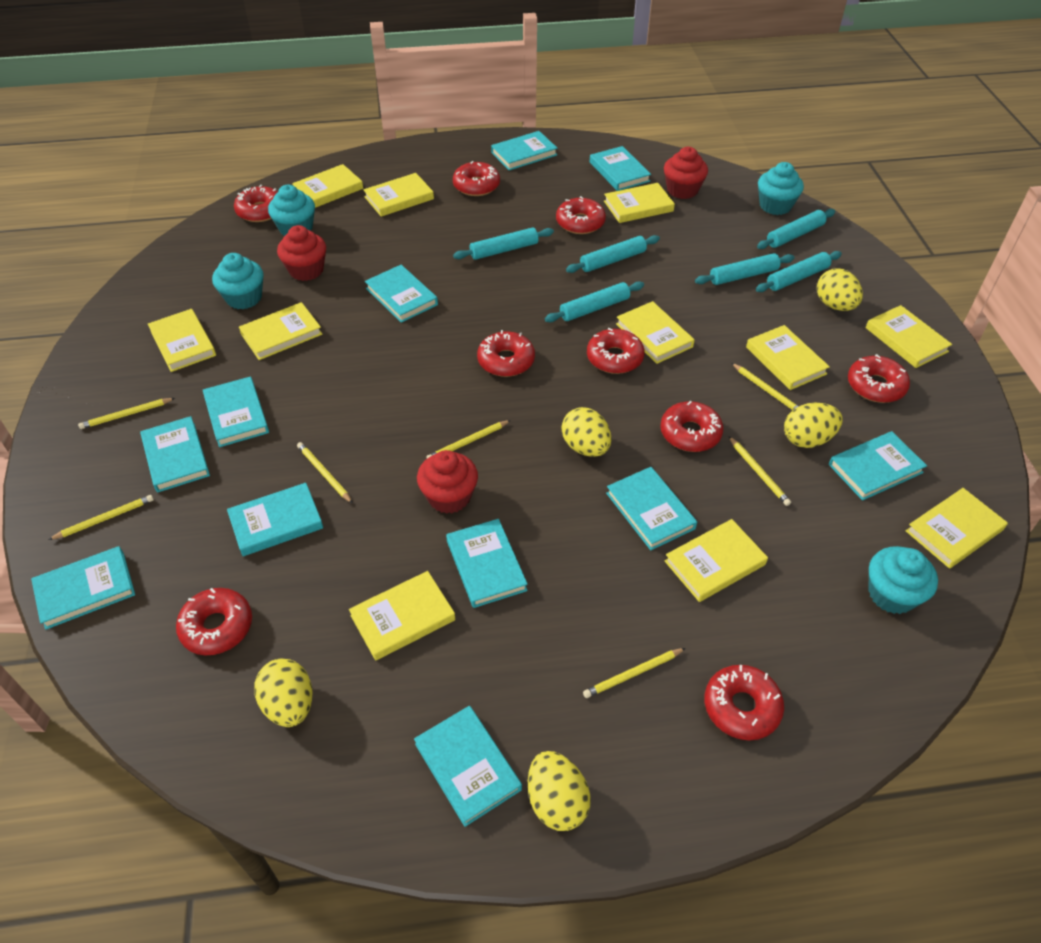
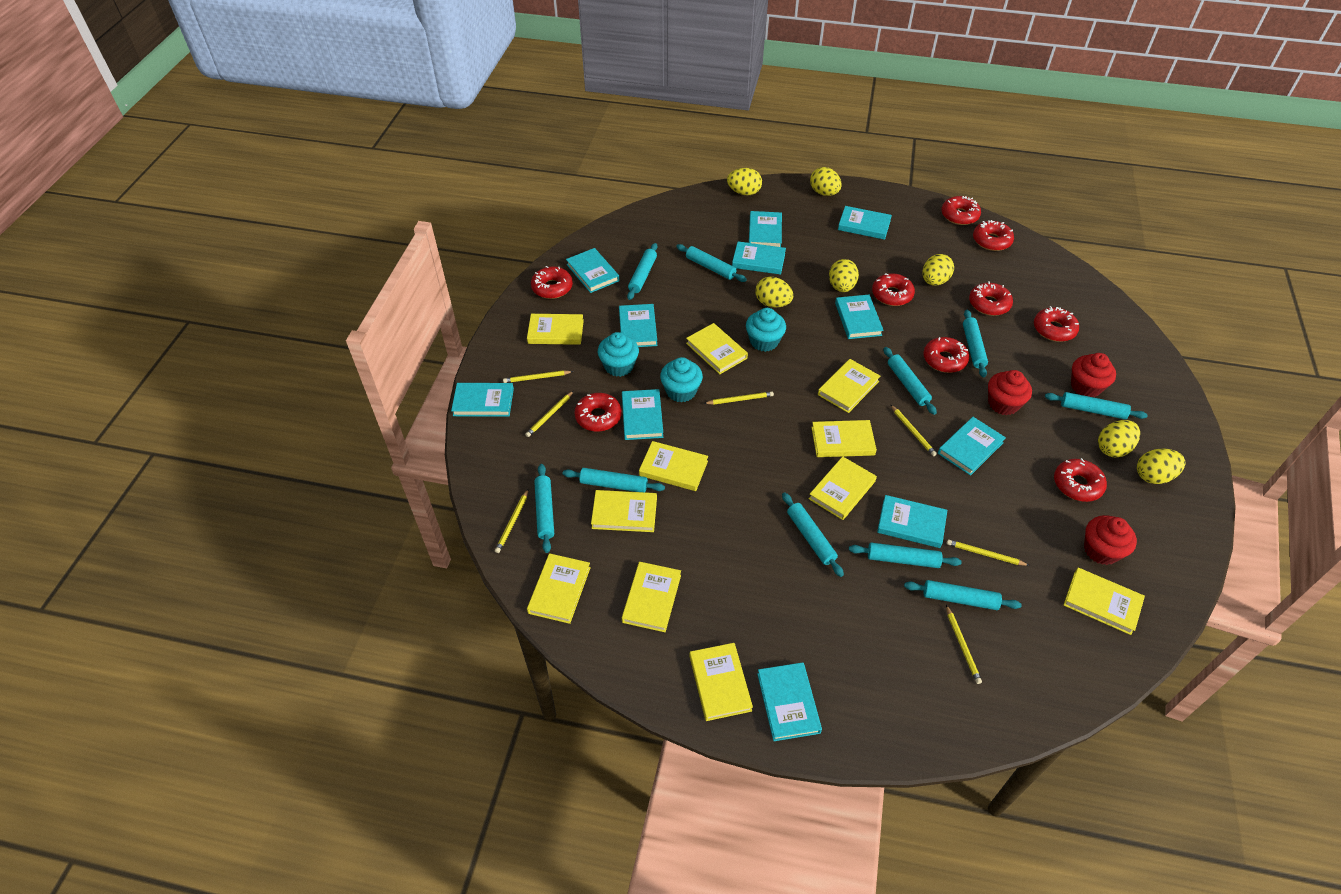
turquoise cupcake: 4 -> 3
turquoise rolling pin: 6 -> 10
yellow egg: 5 -> 7

